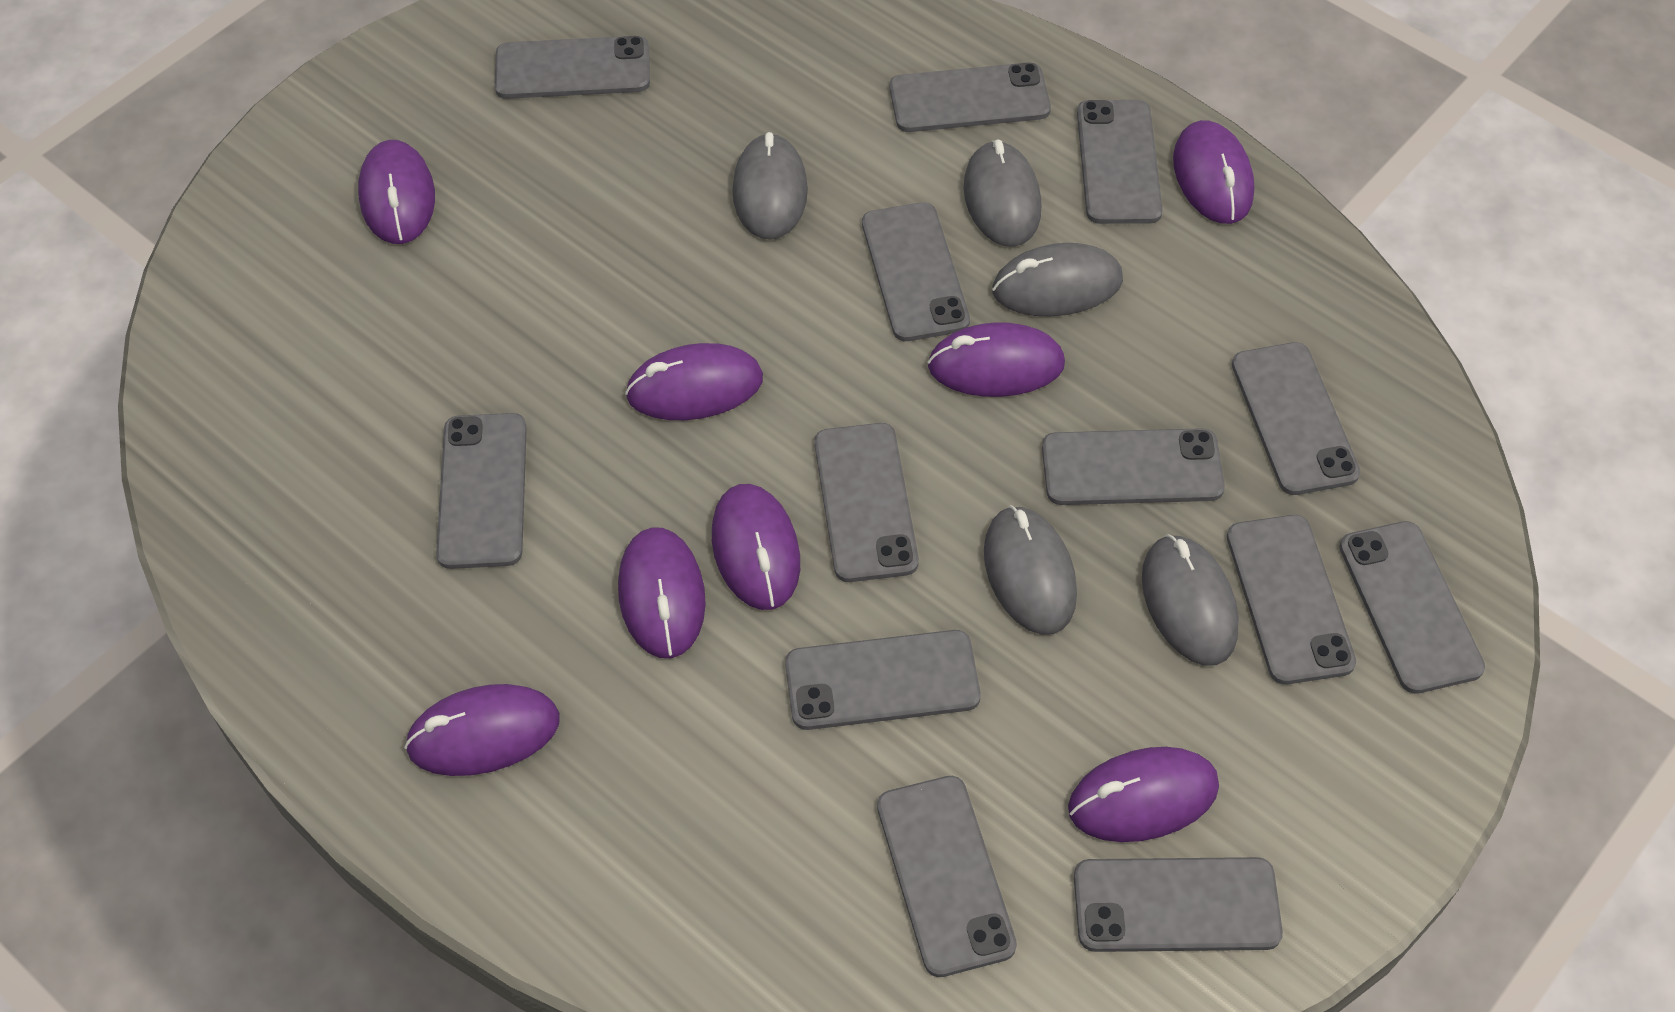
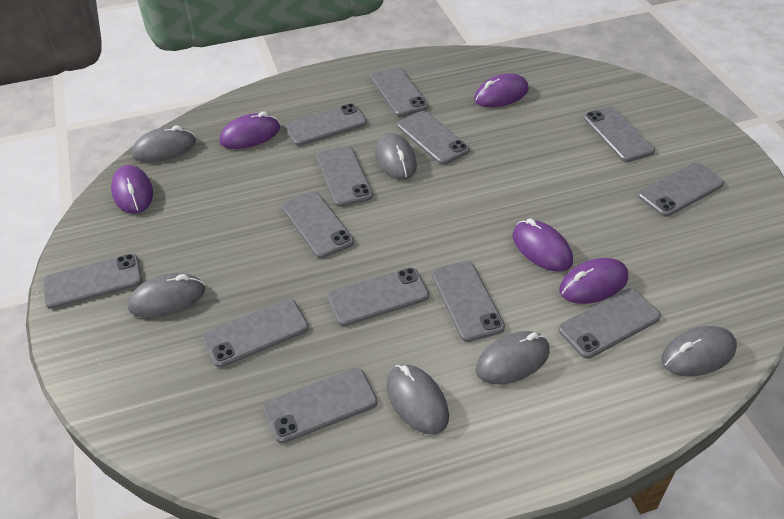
grey mouse: 5 -> 6
purple mouse: 8 -> 5

